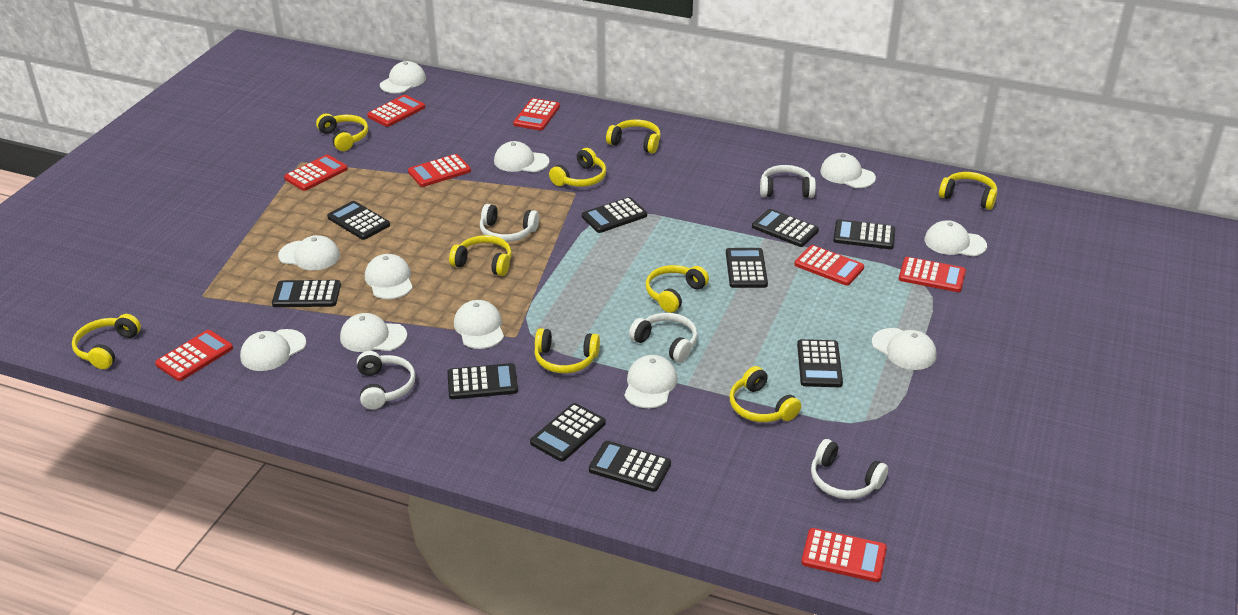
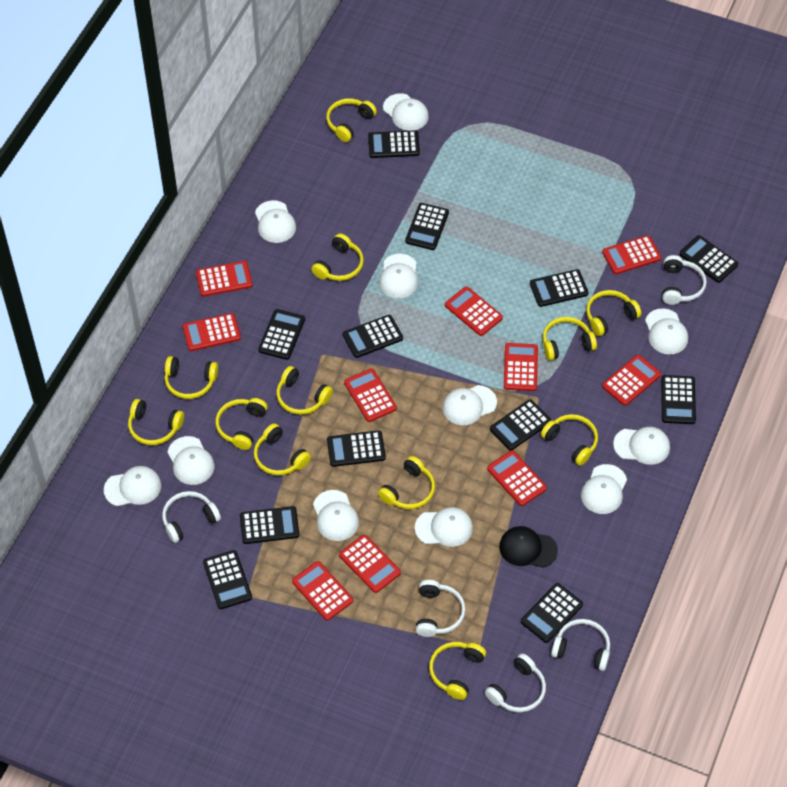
black calculator: 10 -> 12
black cap: 0 -> 1
red calculator: 8 -> 10
yellow headphones: 9 -> 12

